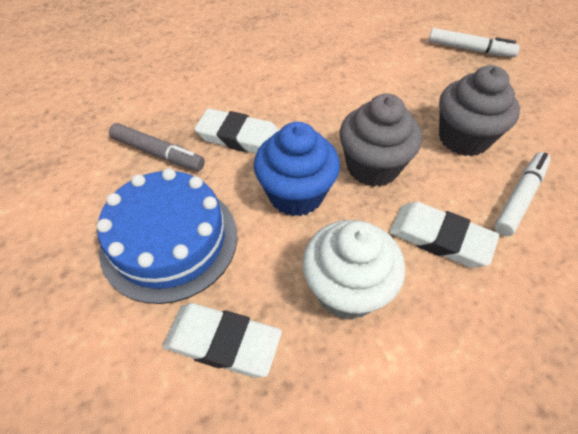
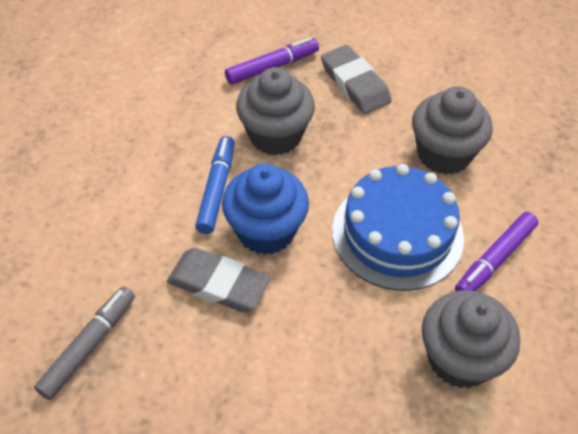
blue marker: 0 -> 1
grey cupcake: 2 -> 3
grey eraser: 0 -> 2
purple marker: 0 -> 2
white cupcake: 1 -> 0
white eraser: 3 -> 0
white marker: 2 -> 0

